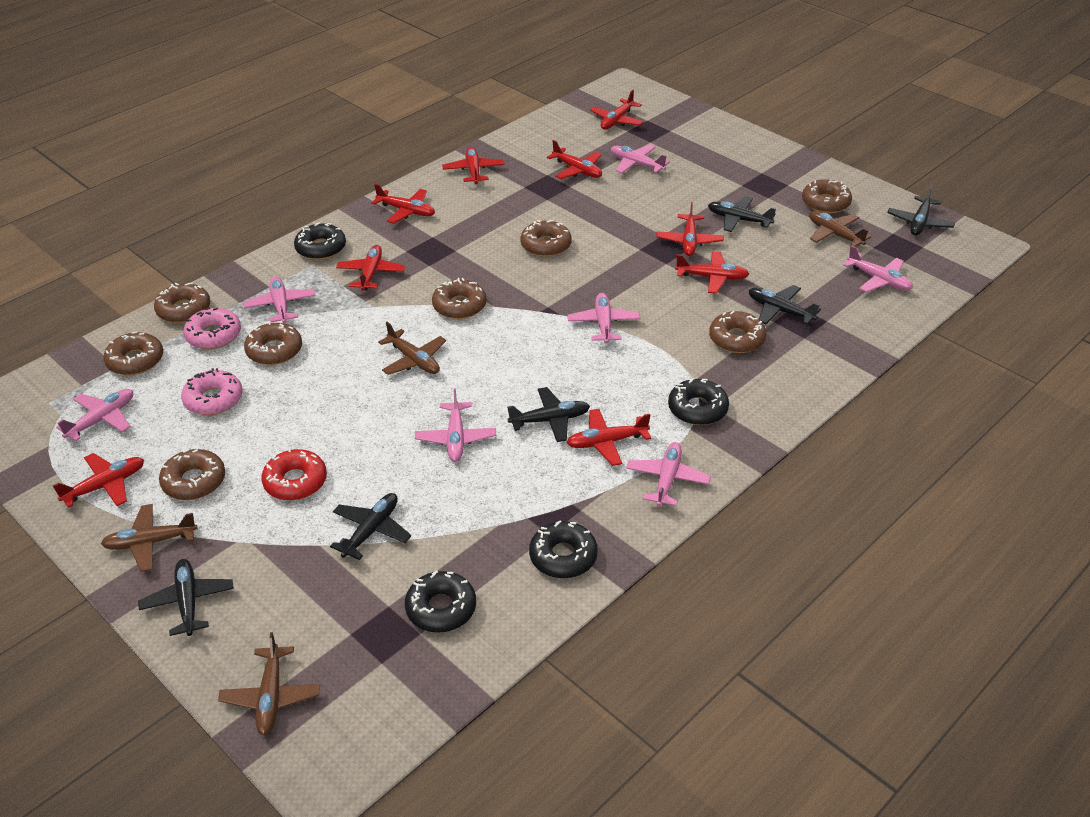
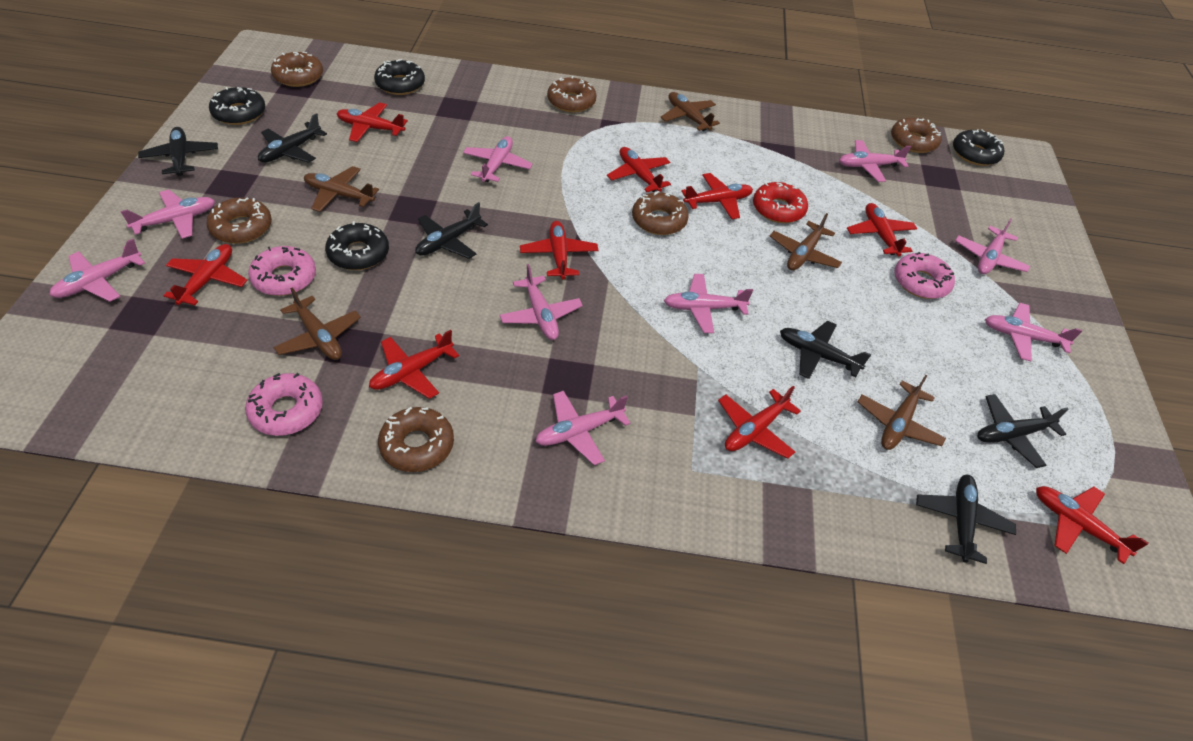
brown donut: 8 -> 6
brown plane: 4 -> 5
pink donut: 2 -> 3
pink plane: 7 -> 9

